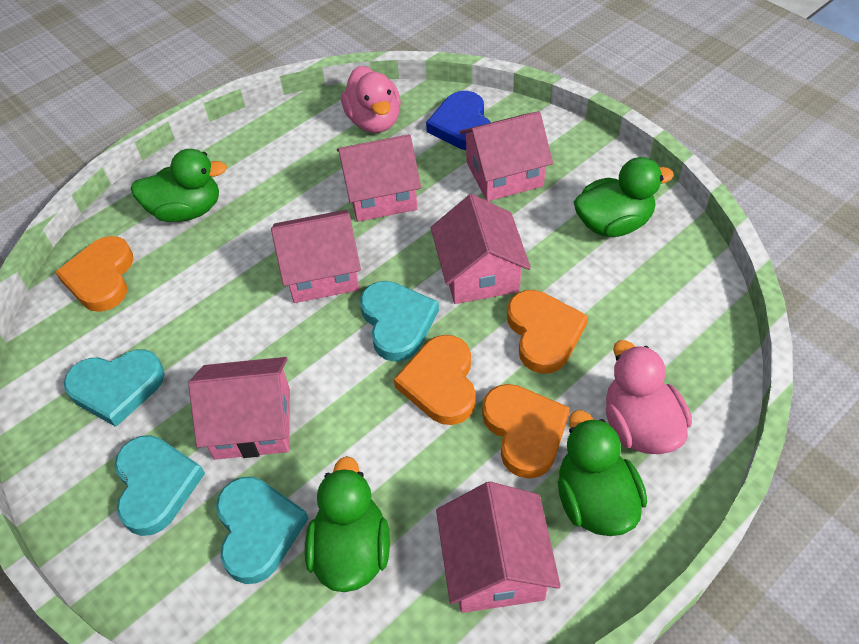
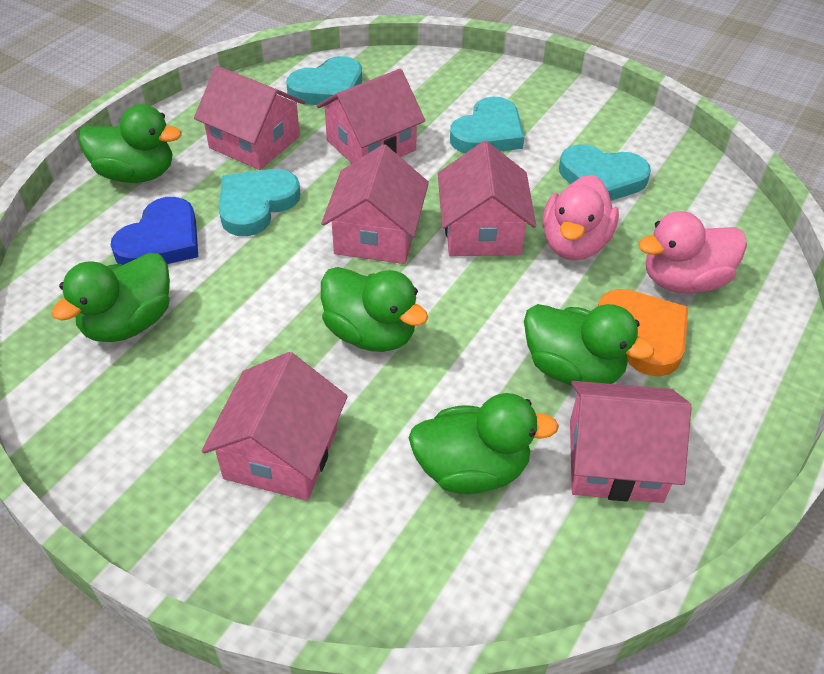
green duck: 4 -> 5
orange heart: 4 -> 1

